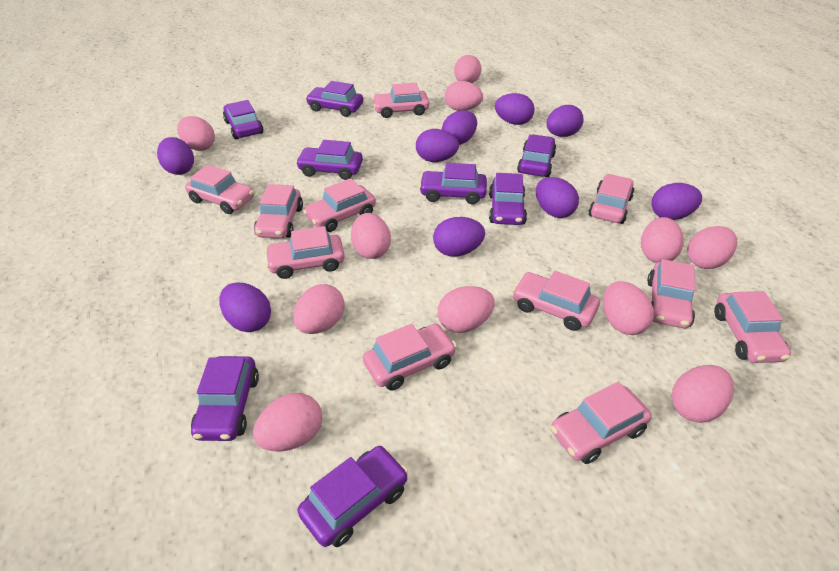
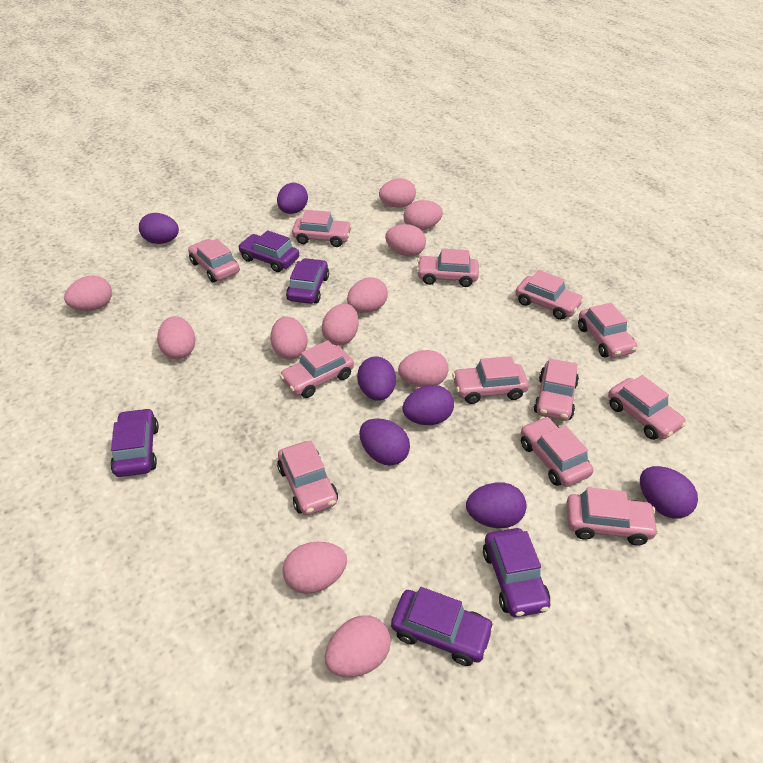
pink car: 11 -> 12
purple car: 8 -> 5
purple egg: 9 -> 7

